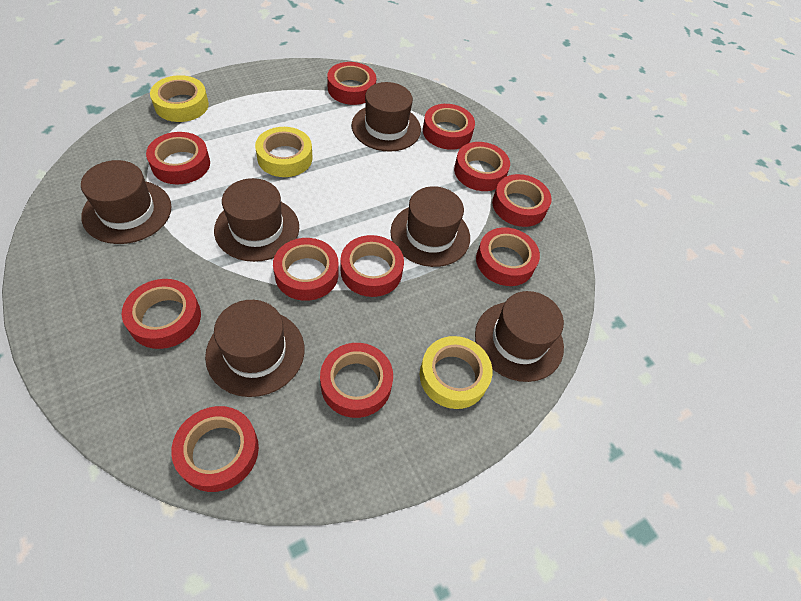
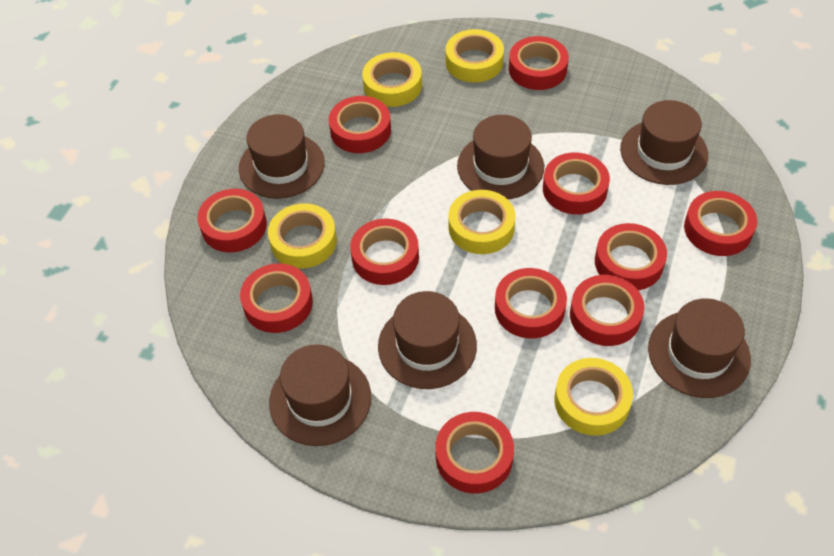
yellow tape: 3 -> 5

